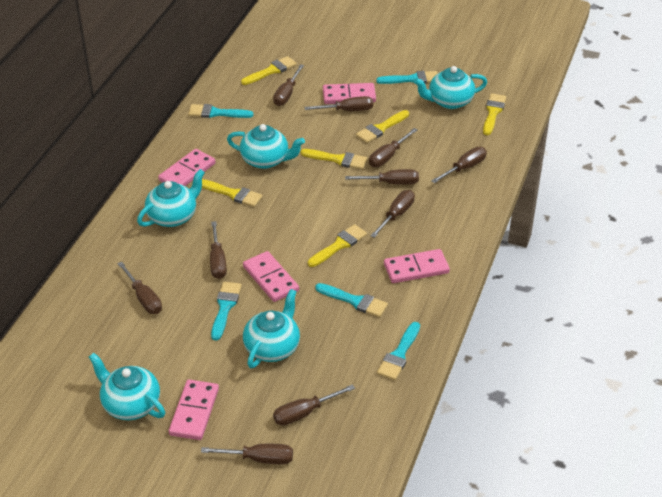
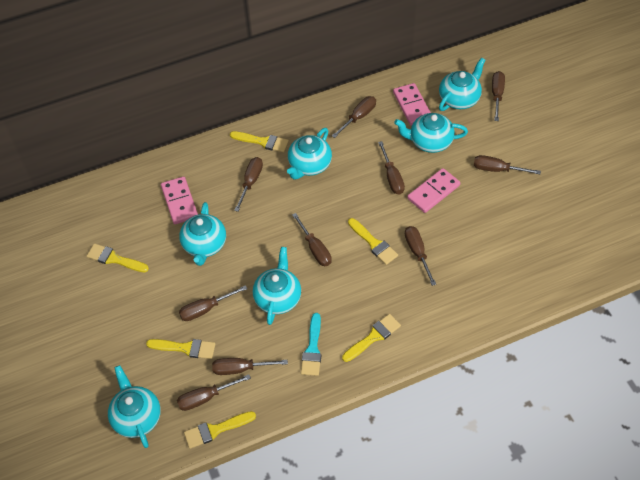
pink domino: 5 -> 3
turquoise brush: 5 -> 1
turquoise teapot: 5 -> 6

